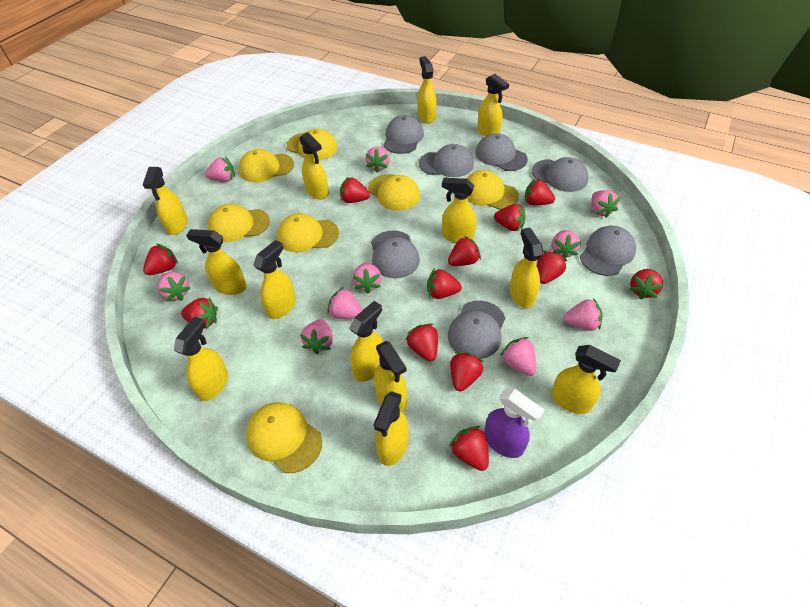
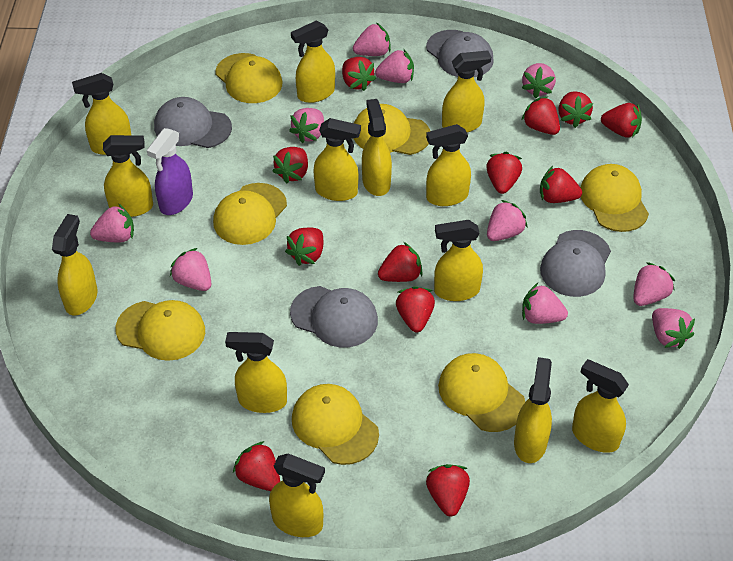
grey cap: 7 -> 4

